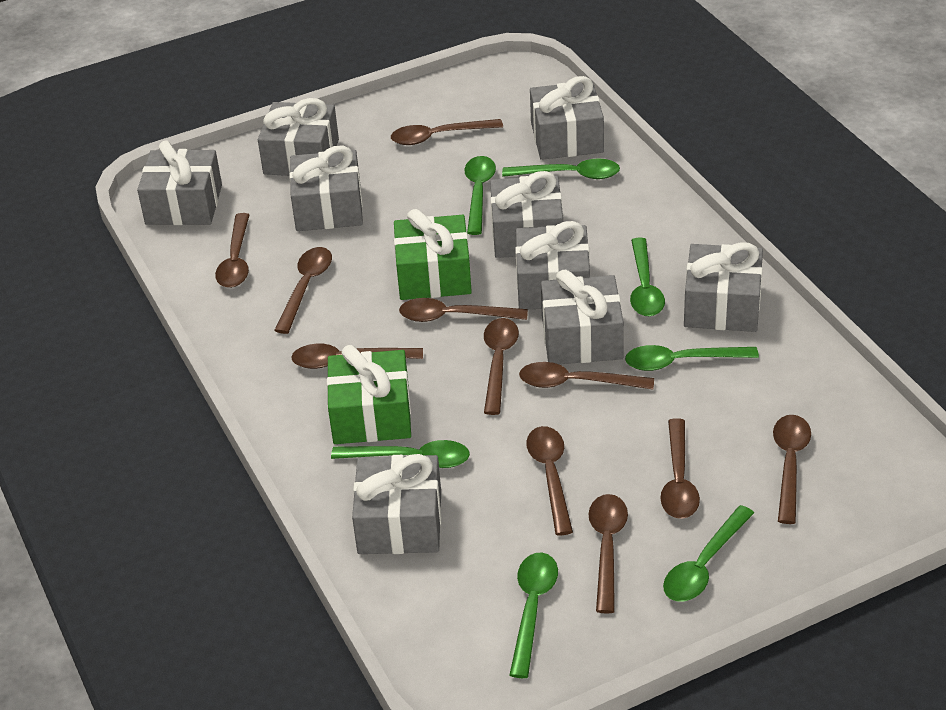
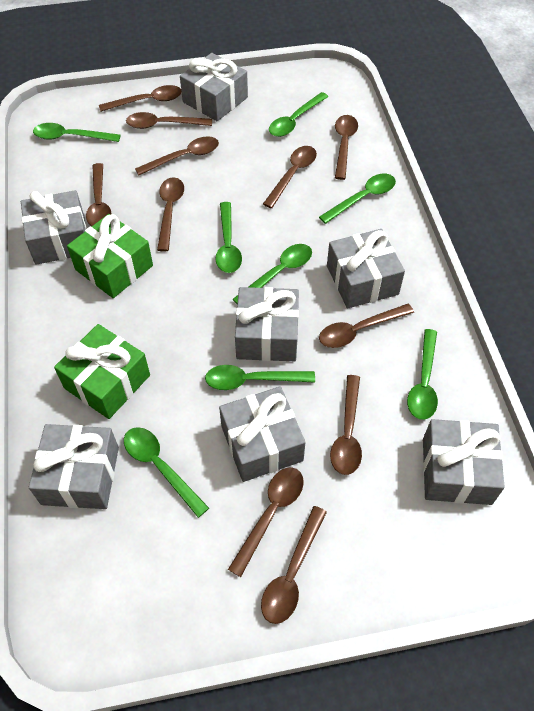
green spoon: 7 -> 8
grey gift: 9 -> 7

